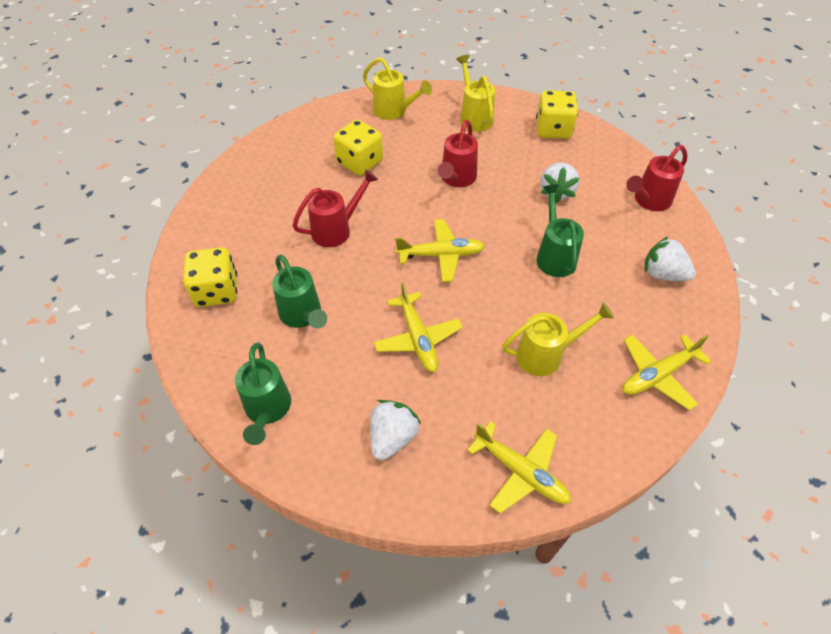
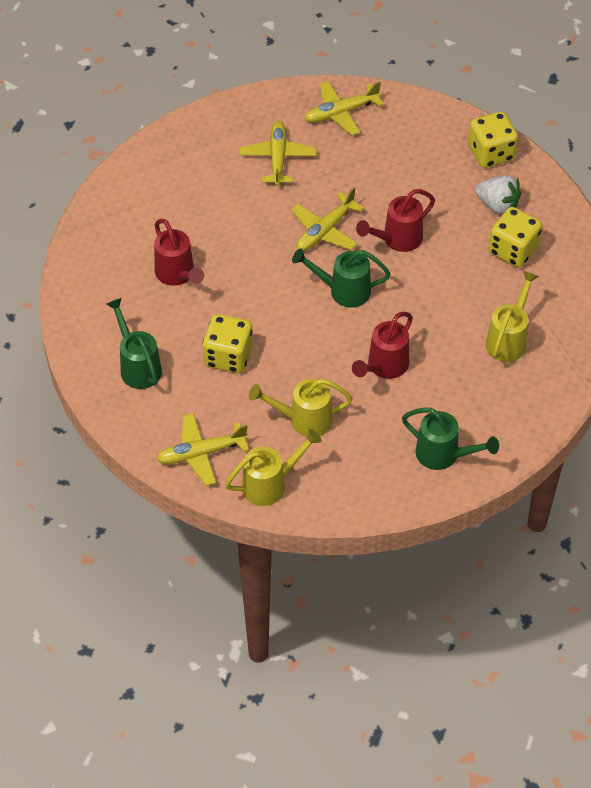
white strawberry: 3 -> 1

